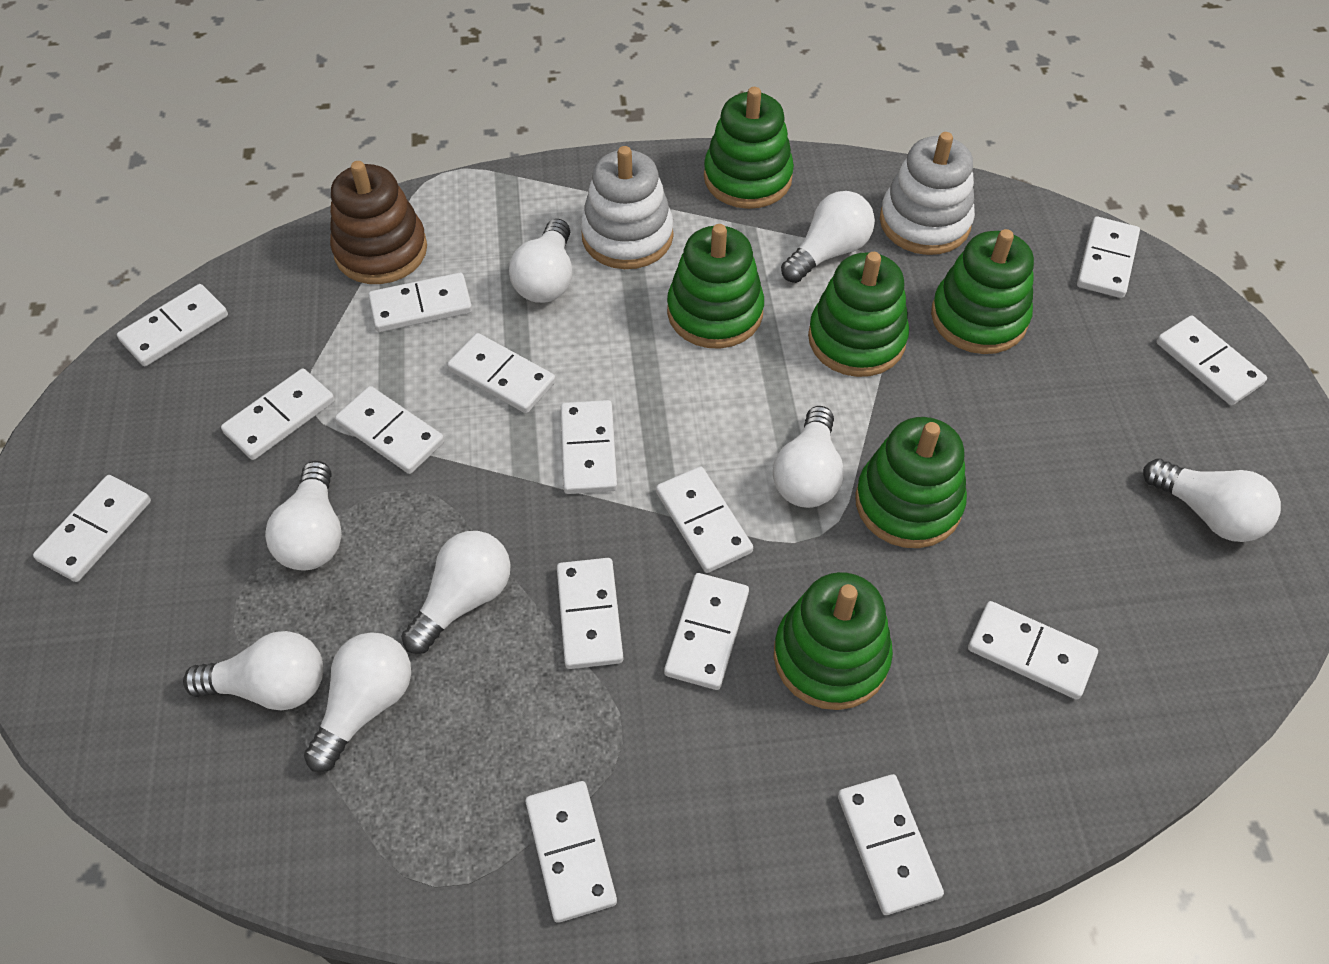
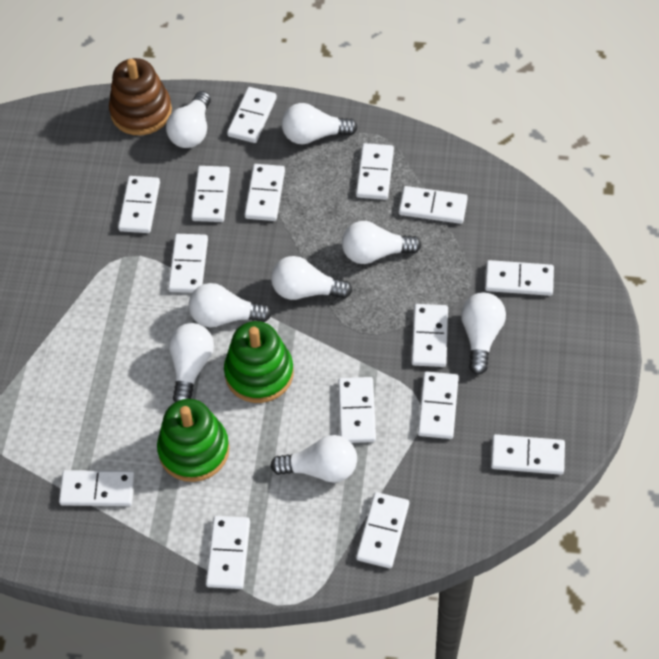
green stacking toy: 6 -> 2
white stacking toy: 2 -> 0

